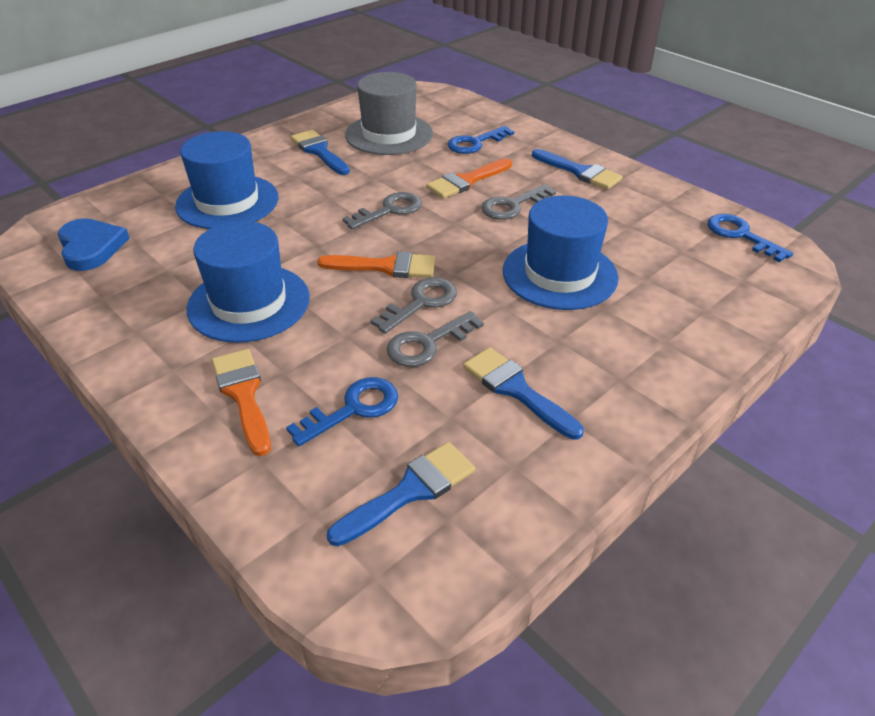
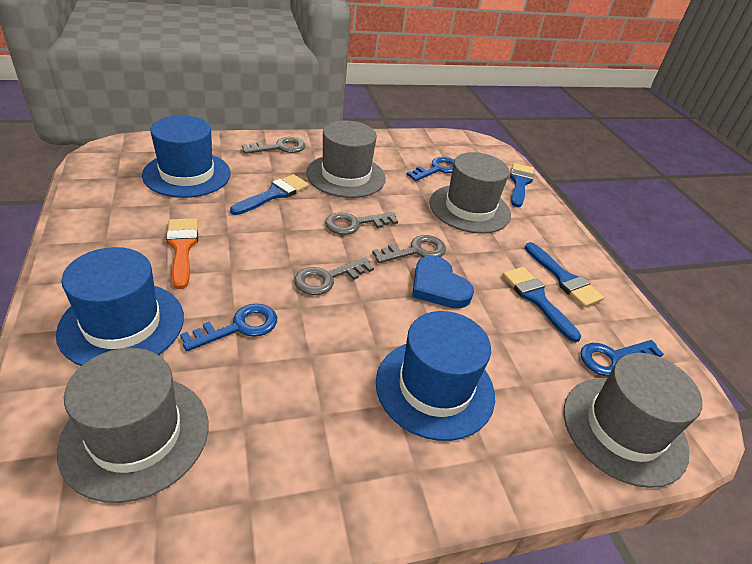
grey hat: 1 -> 4
orange brush: 3 -> 1

